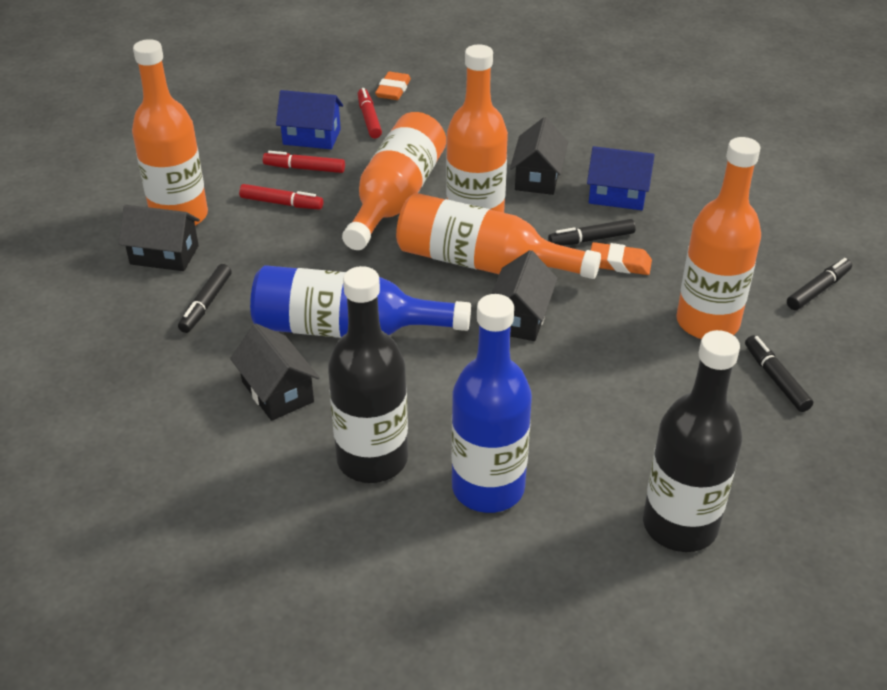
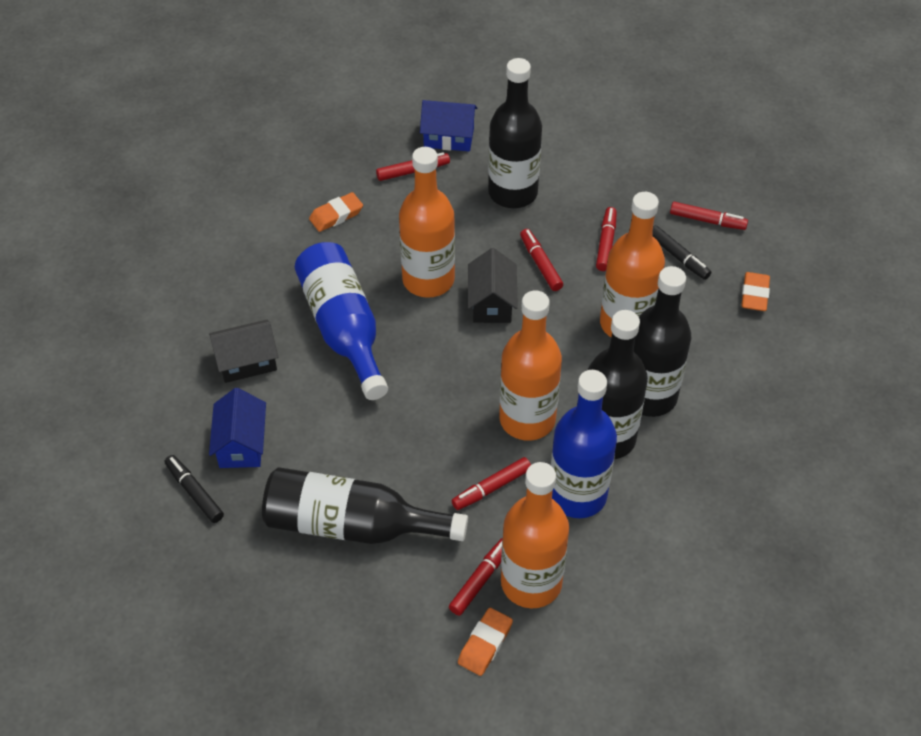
black bottle: 2 -> 4
black house: 4 -> 2
black marker: 4 -> 2
orange bottle: 5 -> 4
orange eraser: 2 -> 3
red marker: 3 -> 6

